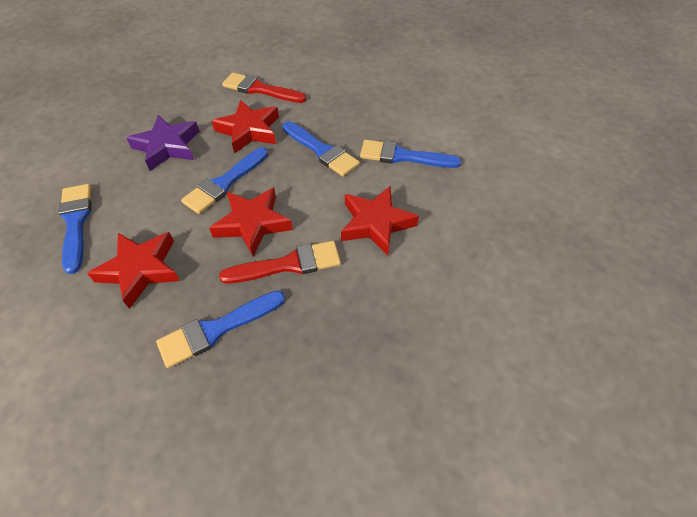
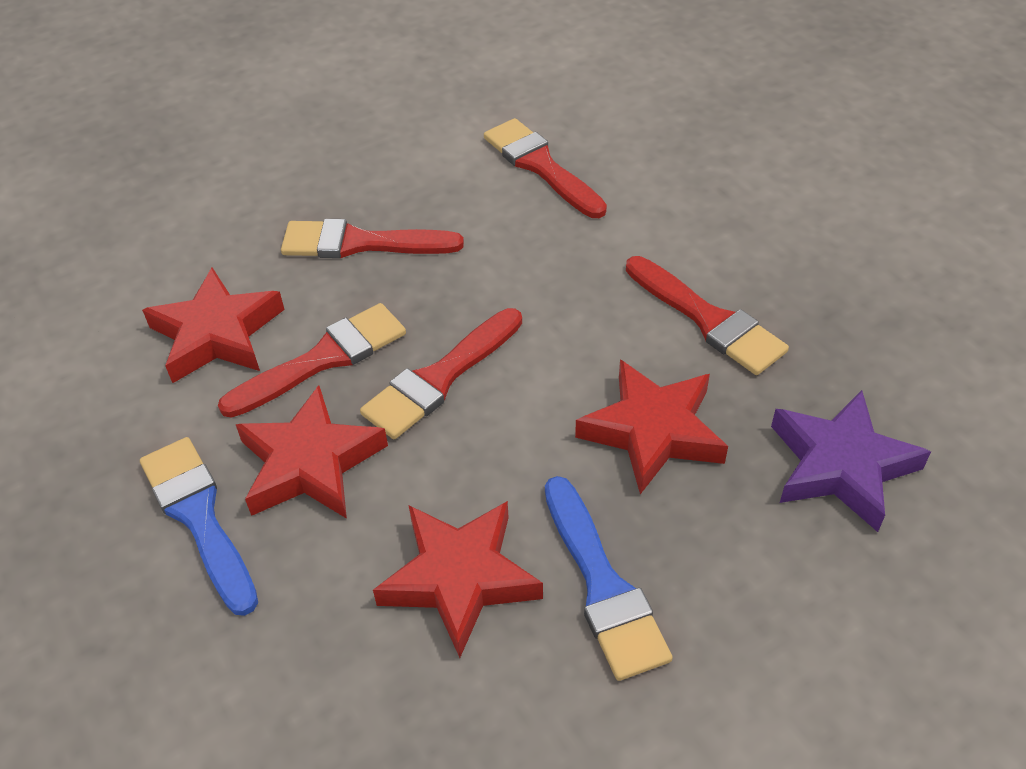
blue brush: 5 -> 2
red brush: 2 -> 5

